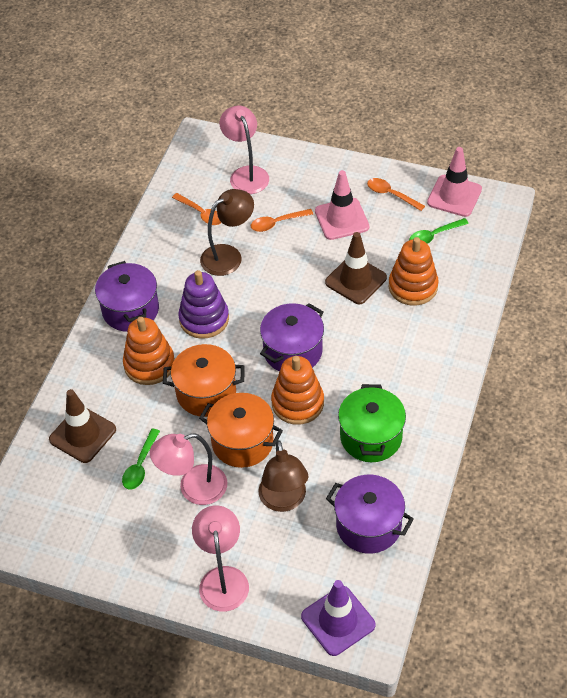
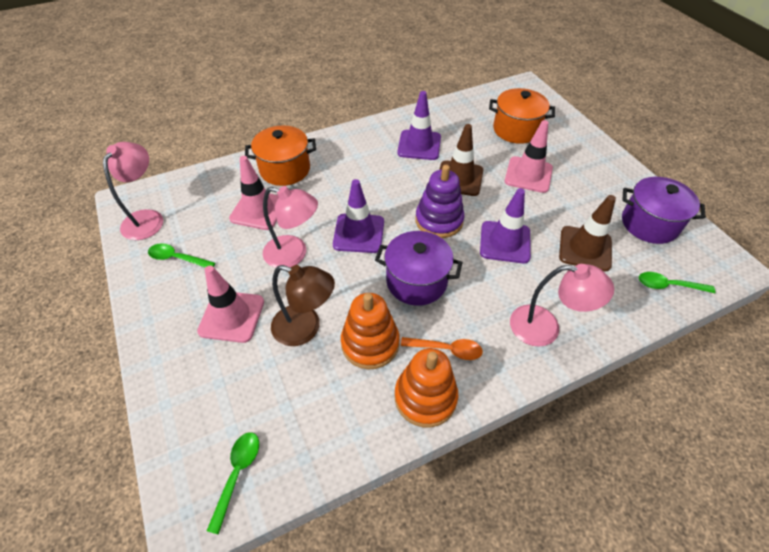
brown lamp: 2 -> 1
green pot: 1 -> 0
green spoon: 2 -> 3
orange spoon: 3 -> 1
orange stacking toy: 3 -> 2
pink traffic cone: 2 -> 3
purple pot: 3 -> 2
purple traffic cone: 1 -> 3

